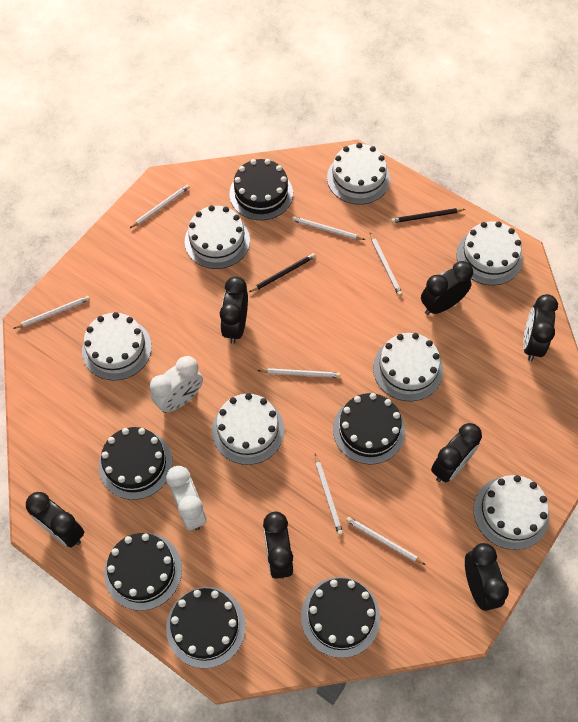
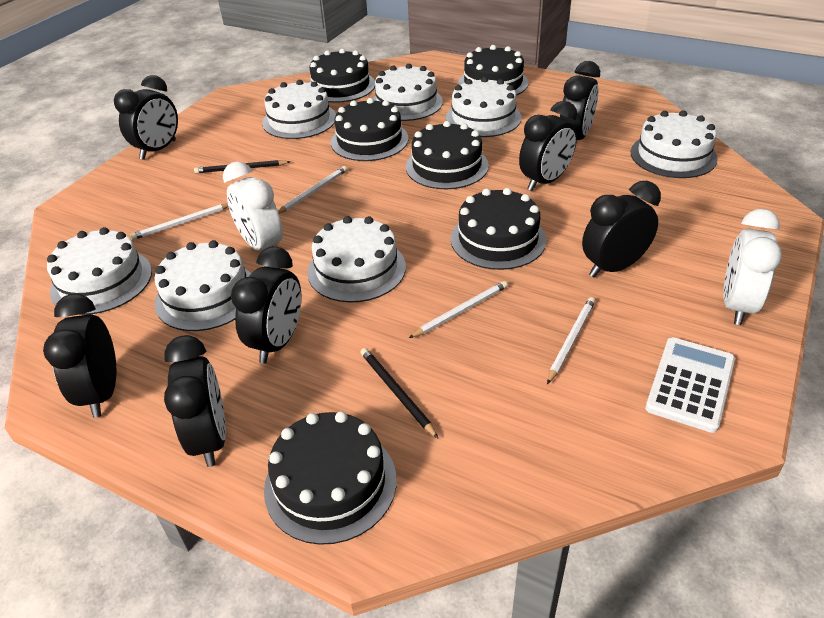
white calculator: 0 -> 1
white pencil: 7 -> 4

